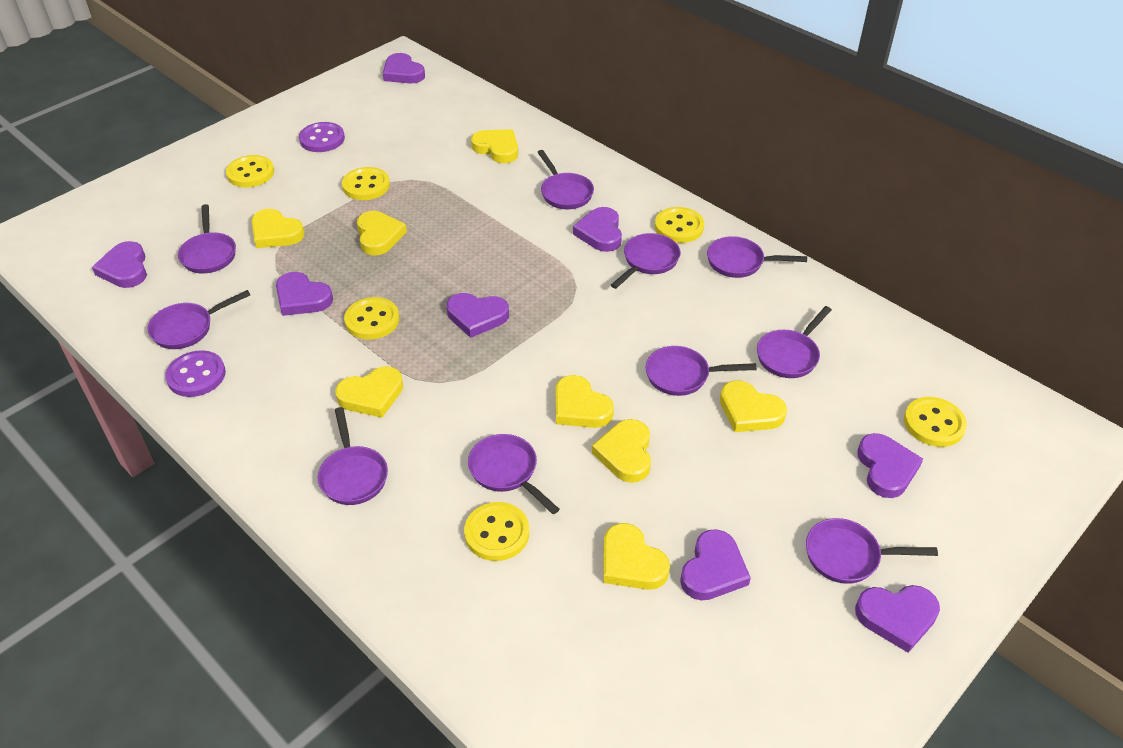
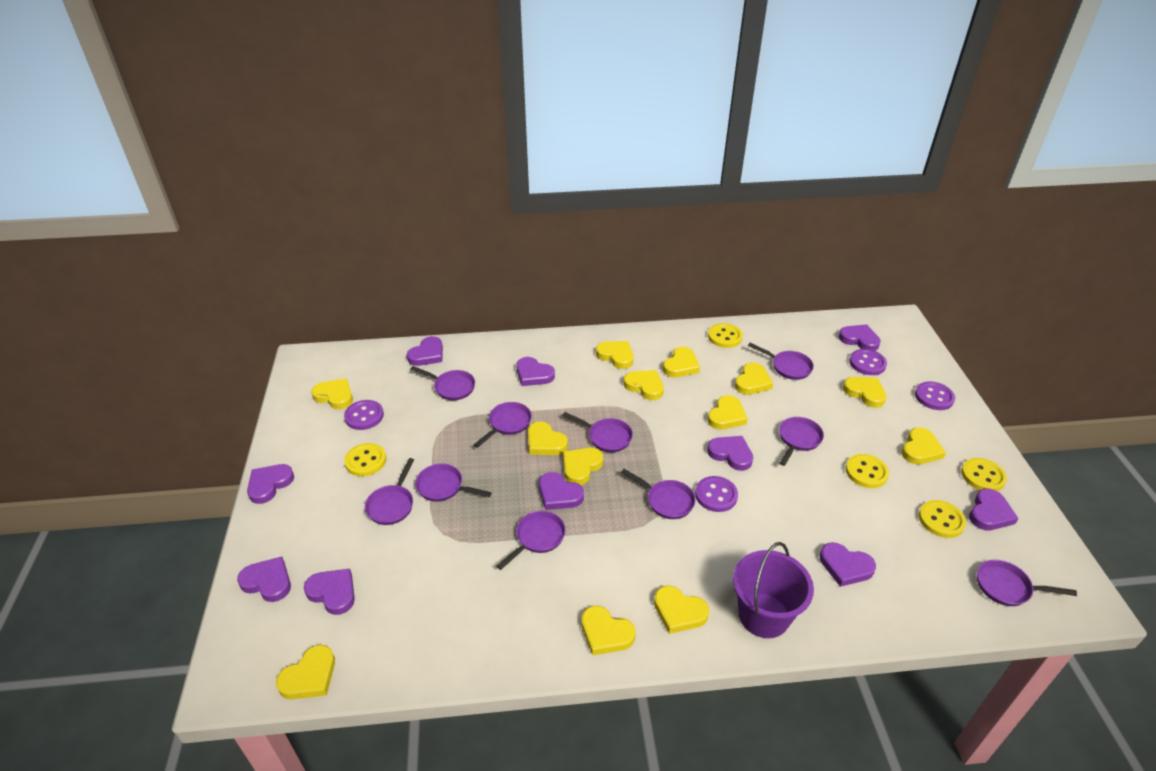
purple bucket: 0 -> 1
purple button: 2 -> 4
purple heart: 8 -> 10
yellow button: 6 -> 5
yellow heart: 8 -> 13

